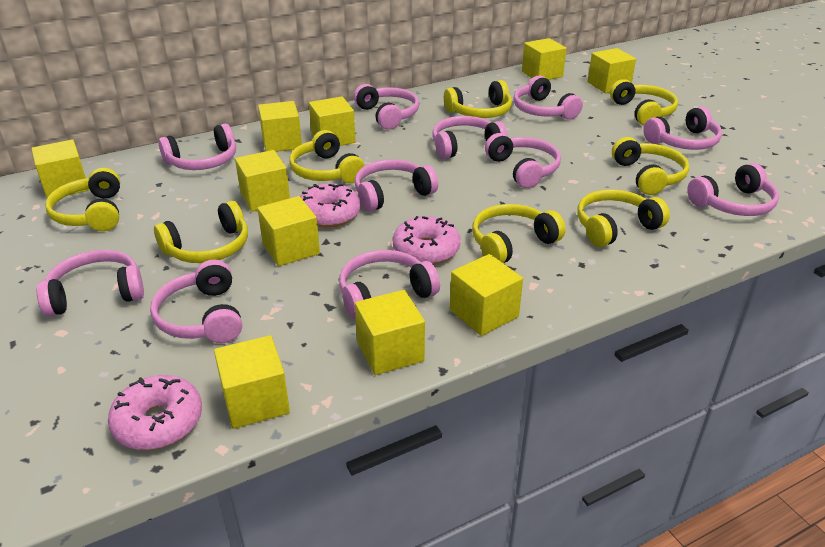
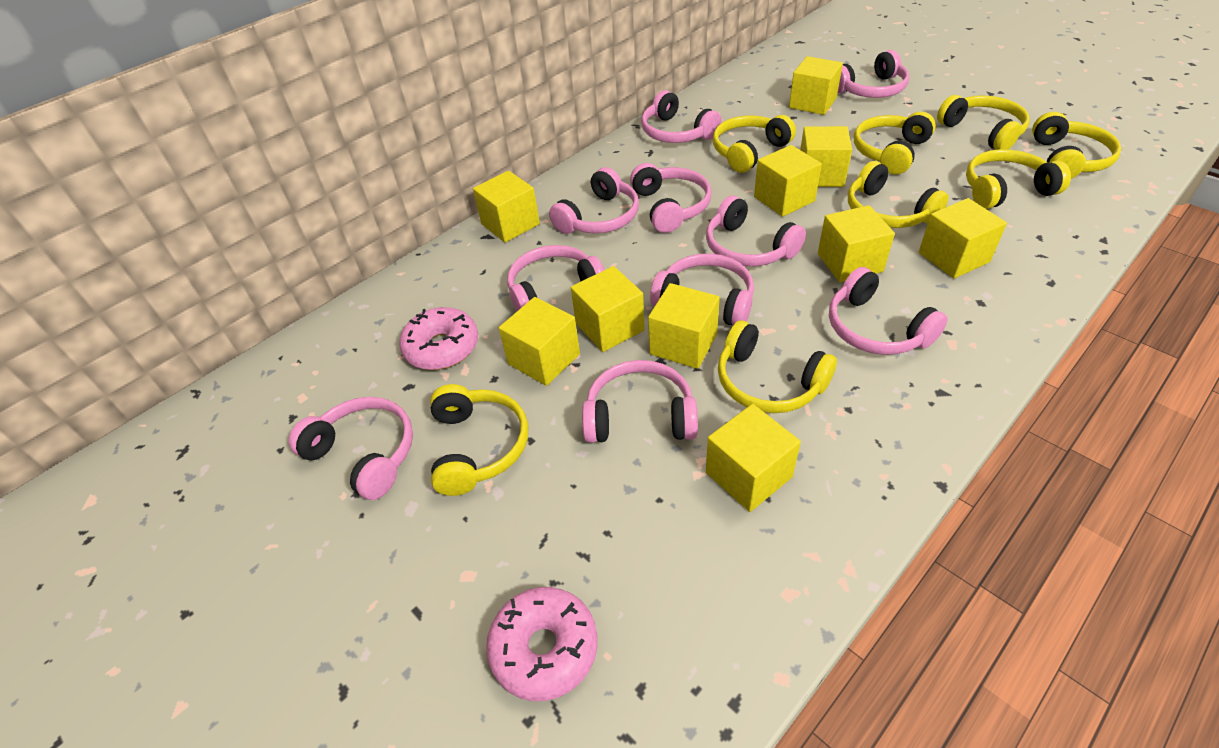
pink donut: 3 -> 2
pink headphones: 11 -> 10

